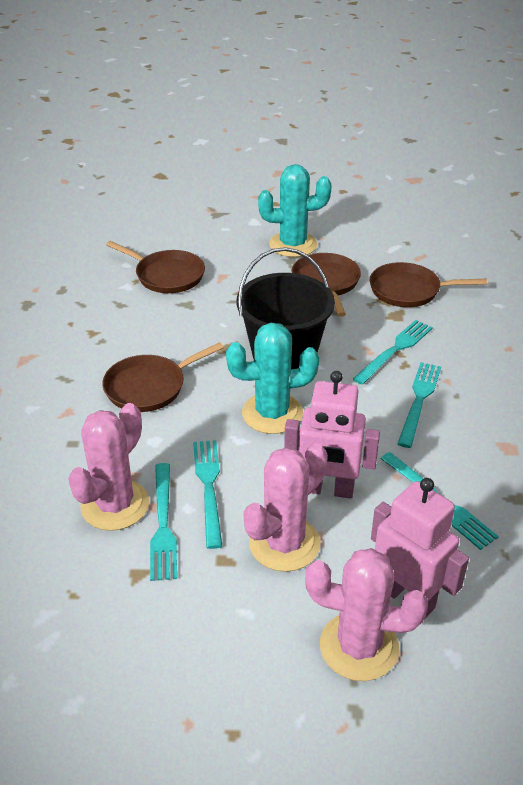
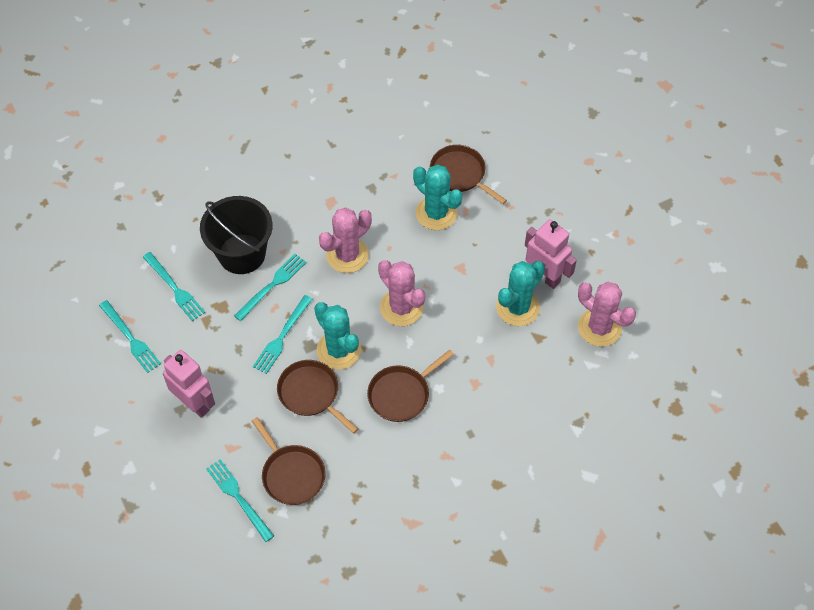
turquoise cactus: 2 -> 3

